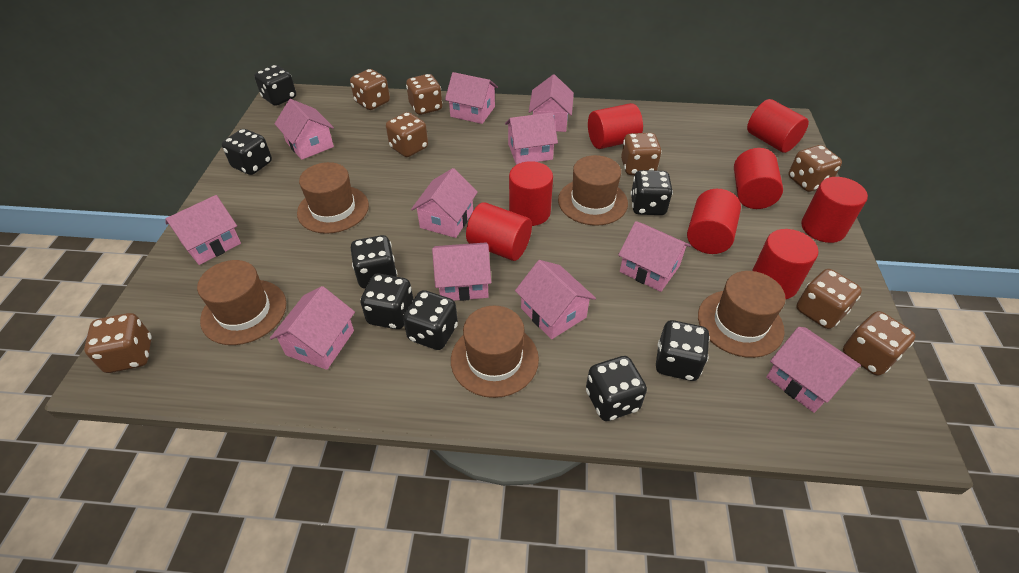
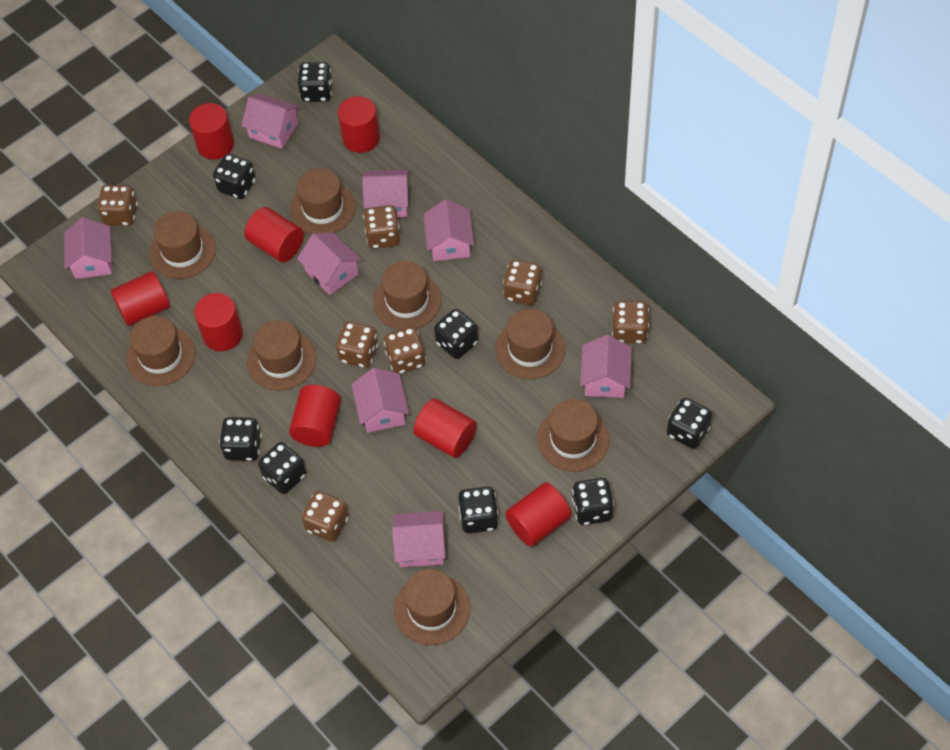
brown dice: 8 -> 7
brown hat: 5 -> 8
pink house: 11 -> 8

